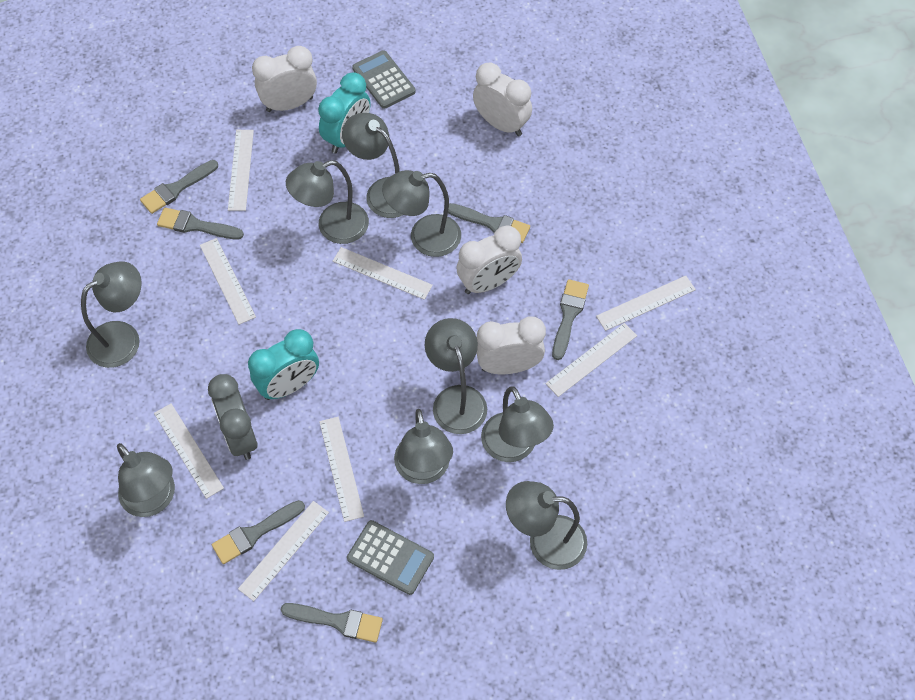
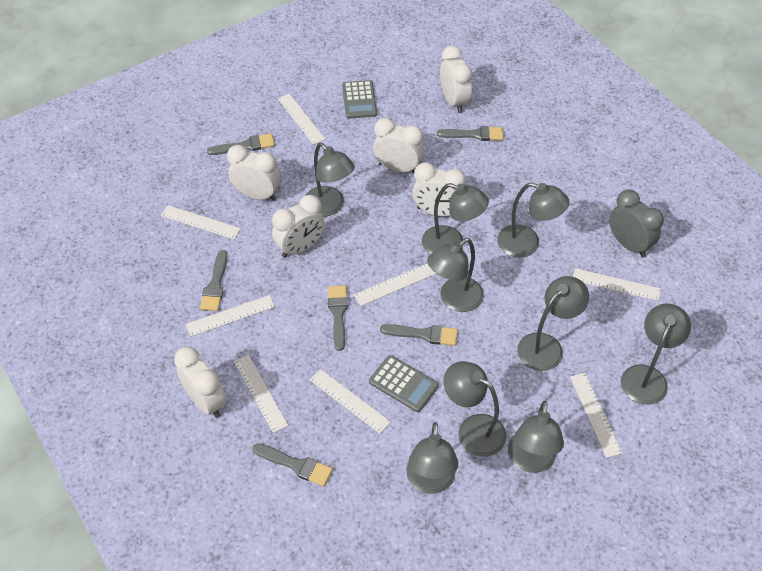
turquoise clock: 2 -> 0
white clock: 4 -> 6

